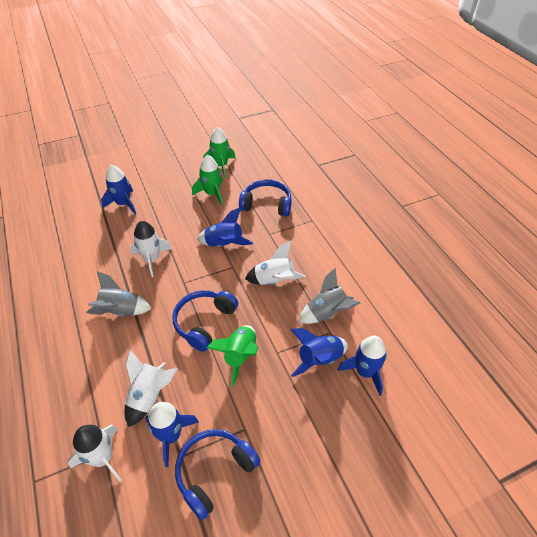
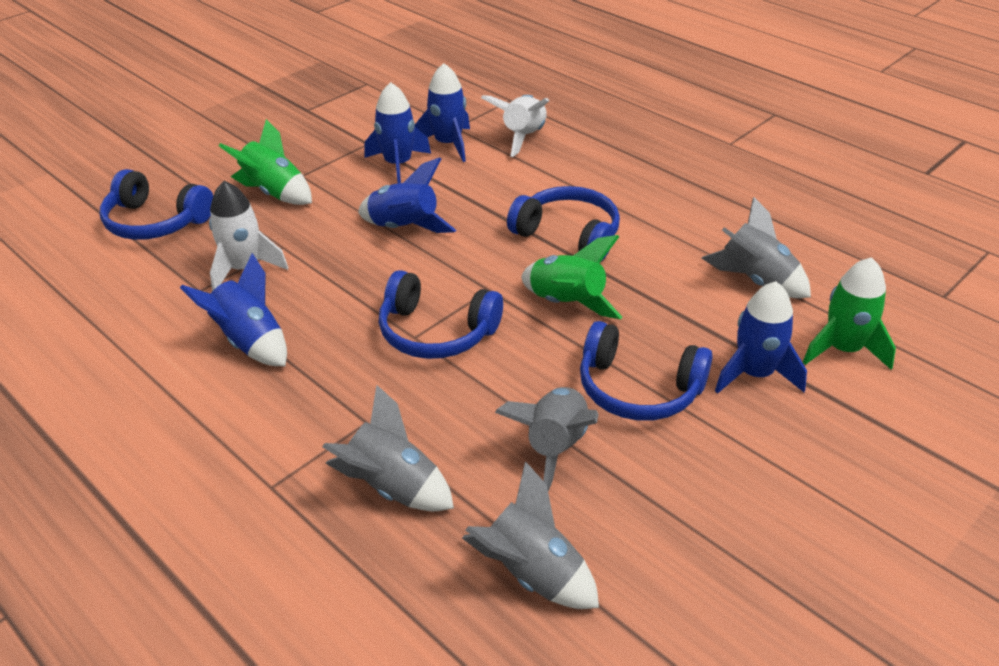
blue headphones: 3 -> 4
grey rocket: 2 -> 4
white rocket: 4 -> 2

